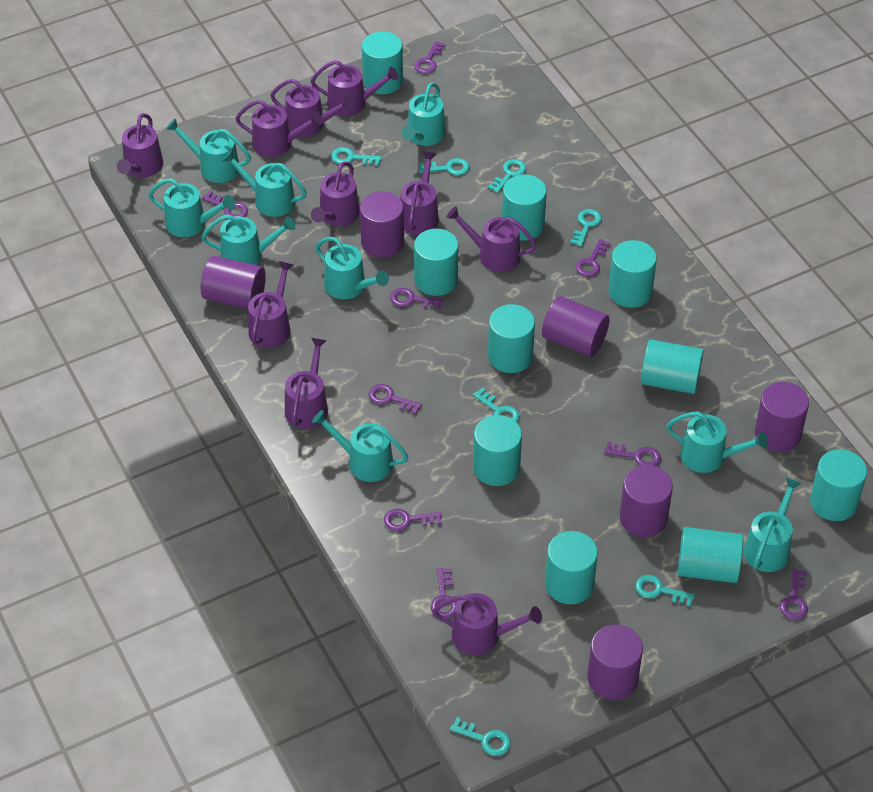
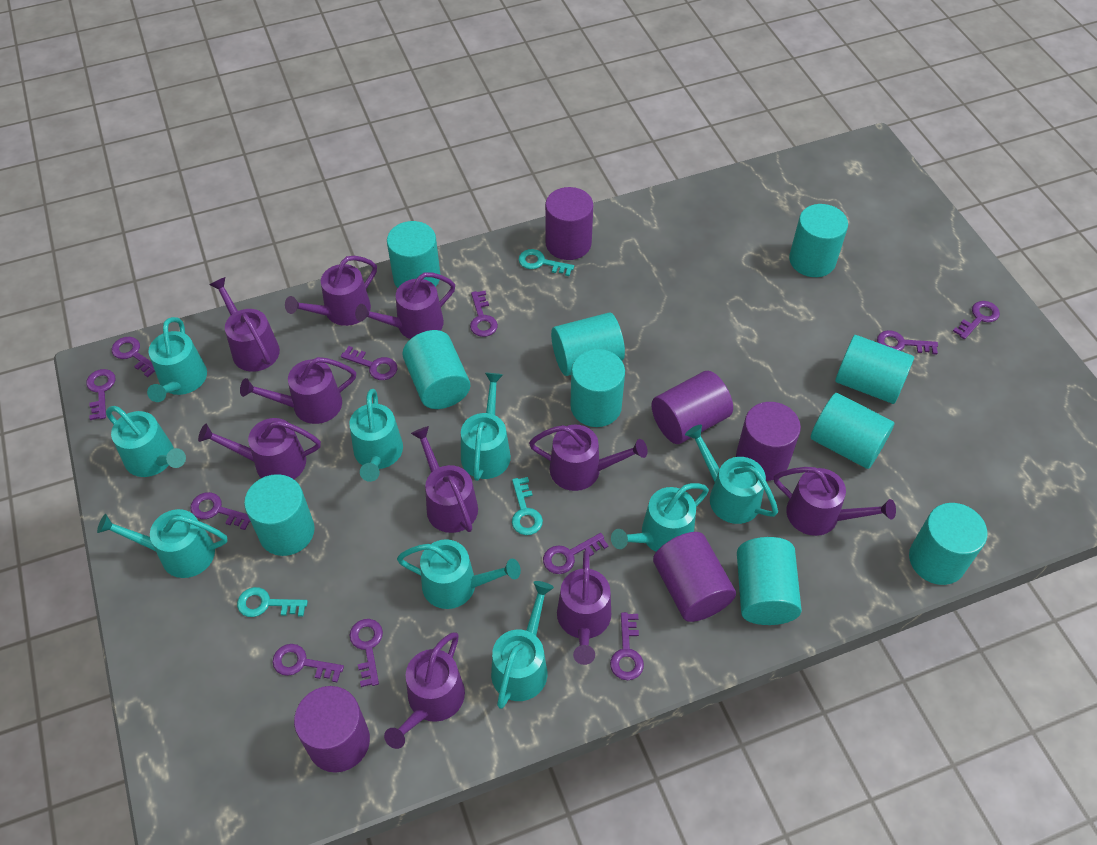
purple cylinder: 6 -> 5
purple key: 9 -> 11
turquoise key: 7 -> 3

